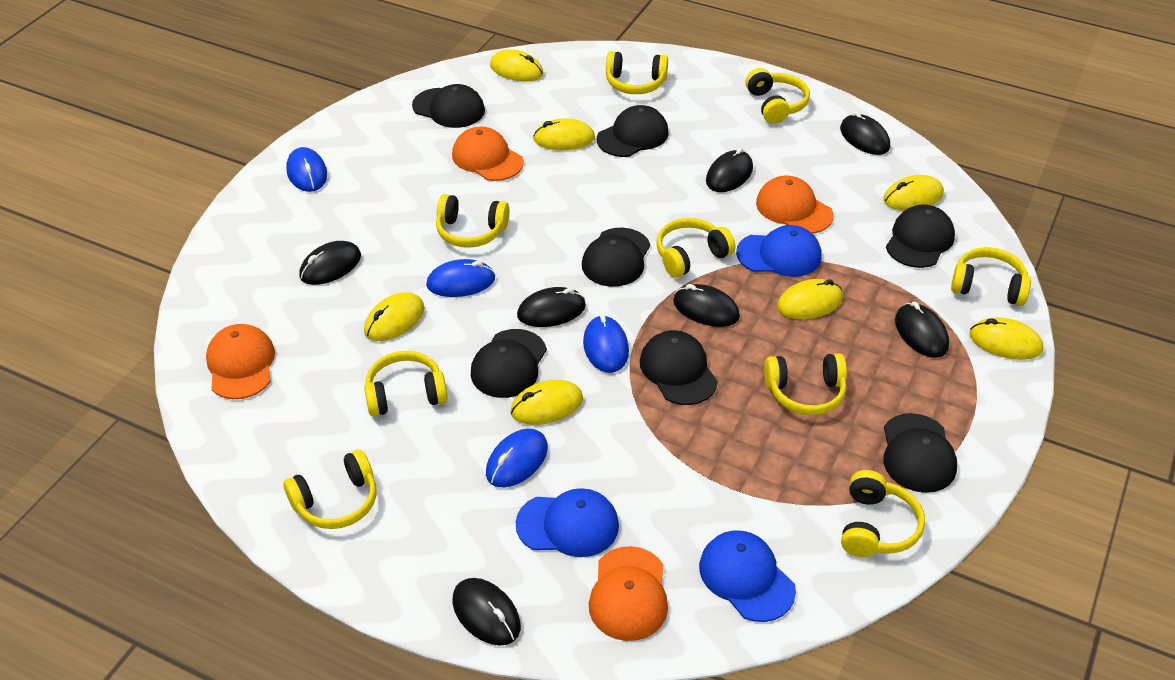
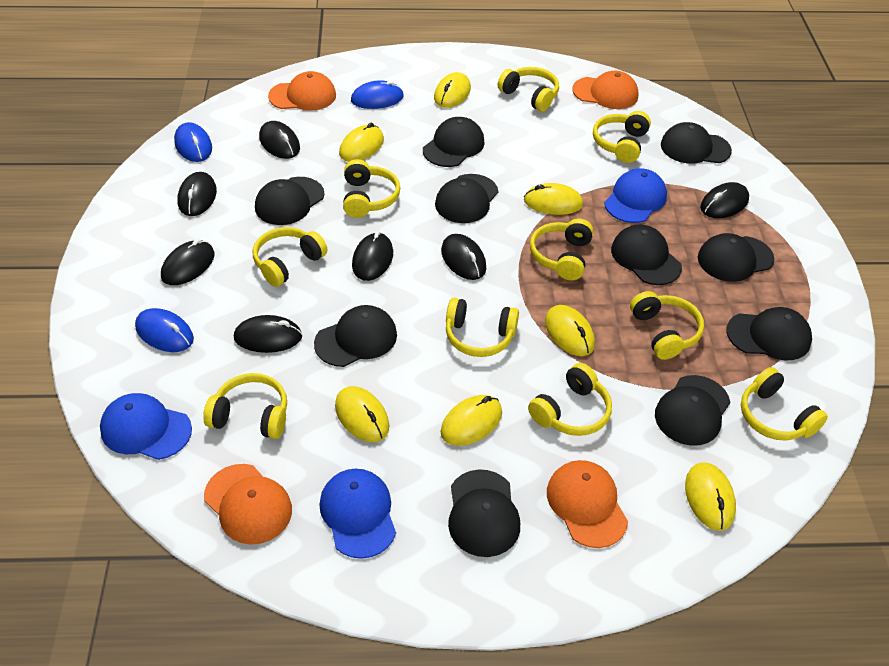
black cap: 7 -> 10
blue mouse: 4 -> 3
yellow headphones: 9 -> 10

